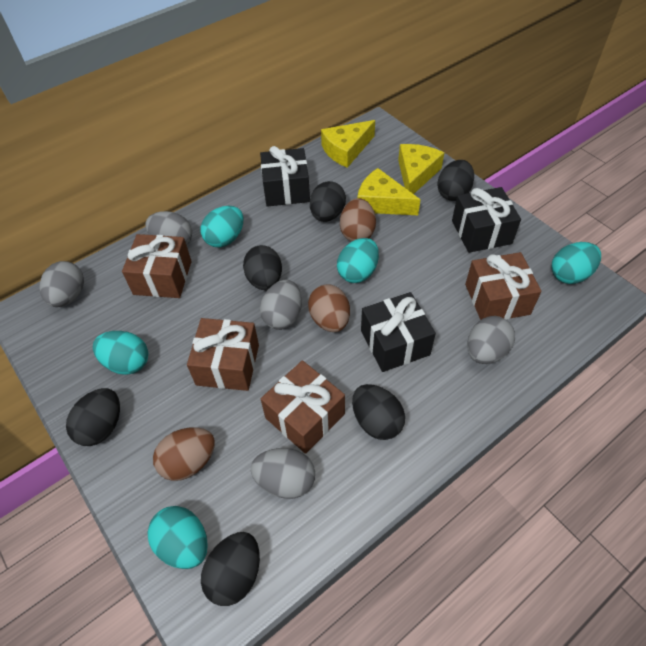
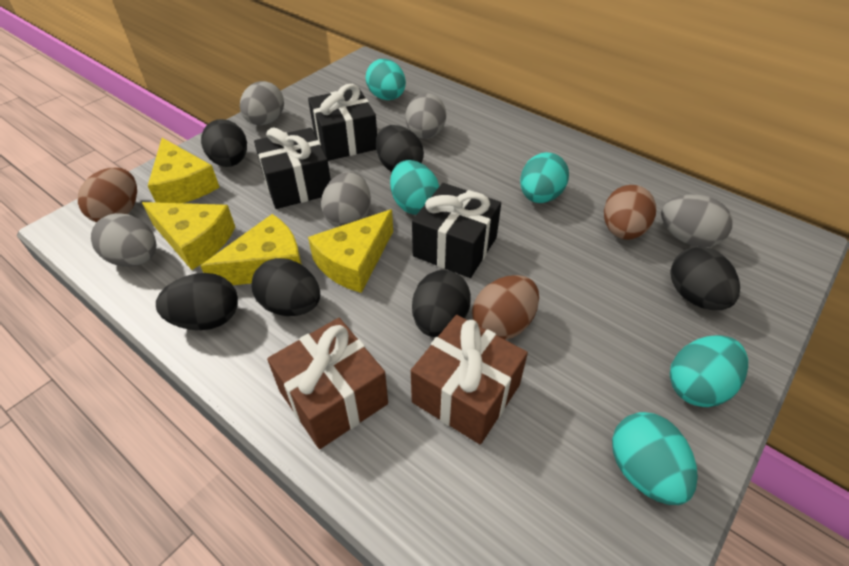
brown gift: 4 -> 2
yellow cheese: 3 -> 4

